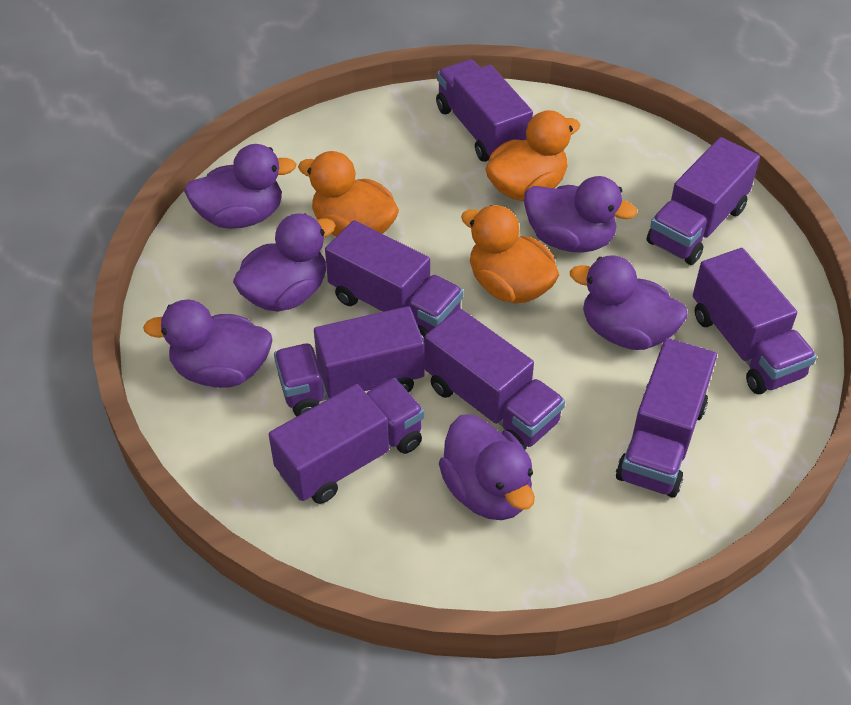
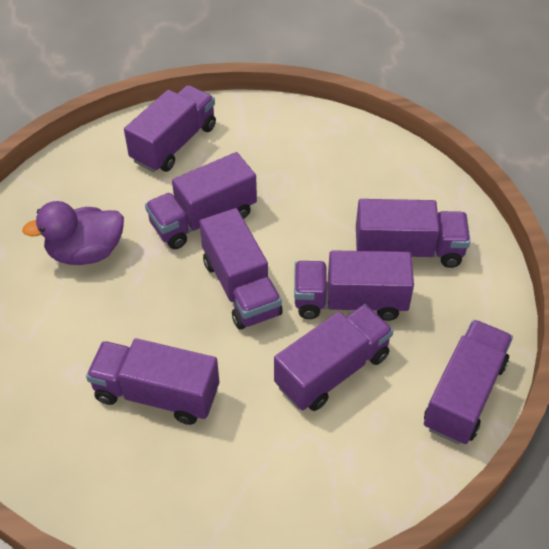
orange duck: 3 -> 0
purple duck: 6 -> 1

